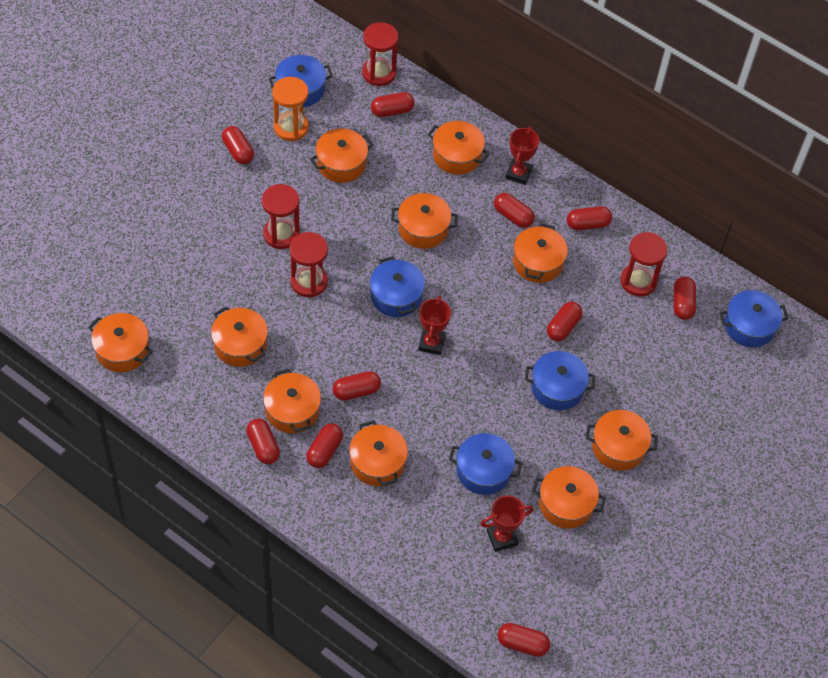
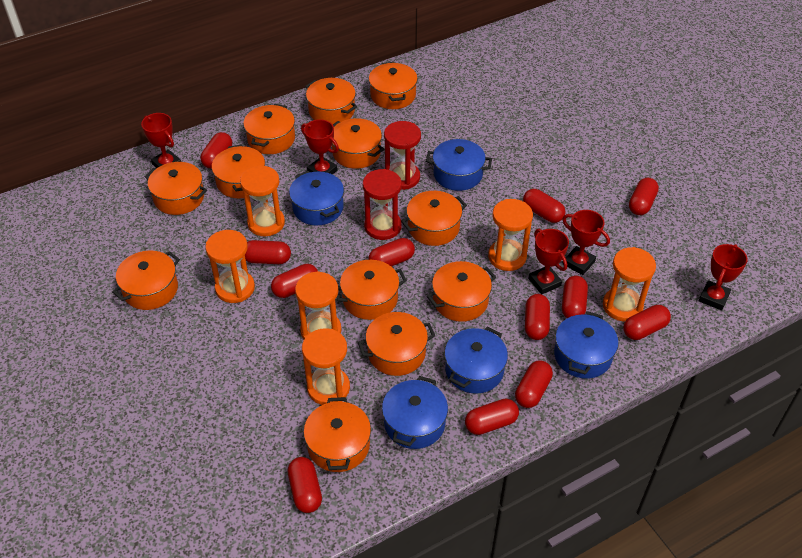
orange hourglass: 1 -> 6
orange pot: 10 -> 12
red capsule: 10 -> 12
red hourglass: 4 -> 2
red trophy: 3 -> 5

